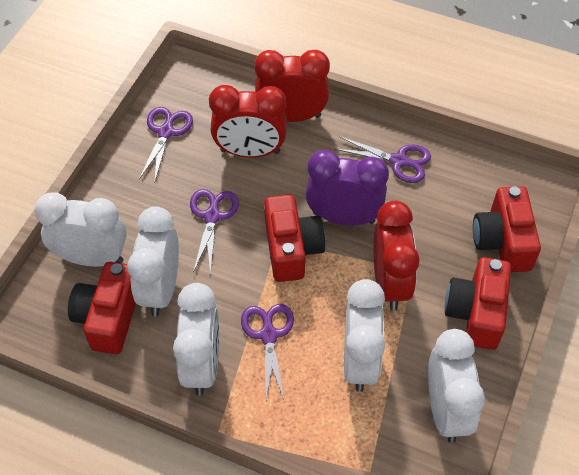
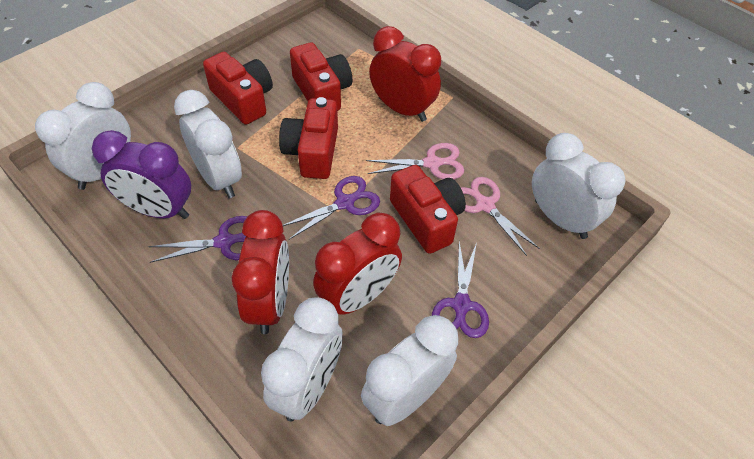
pink scissors: 0 -> 2
purple scissors: 4 -> 3

